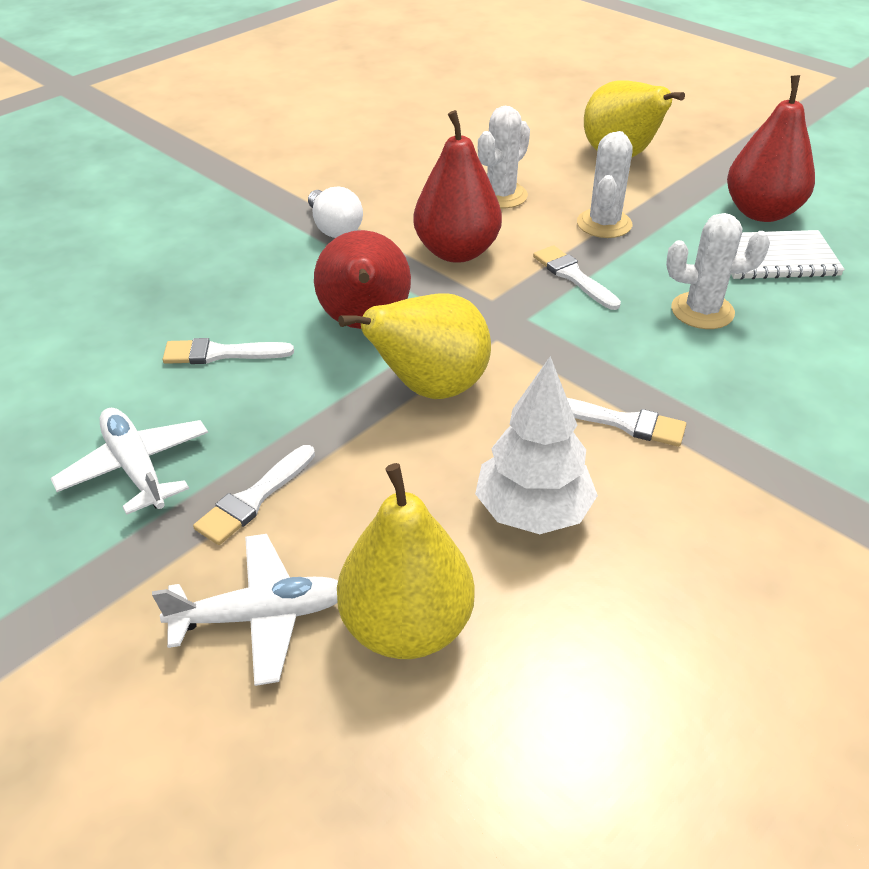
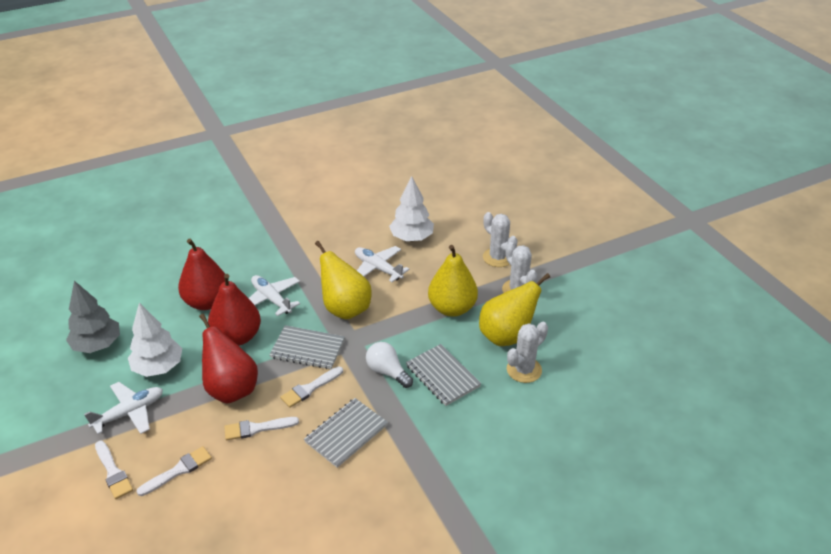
grey notebook: 0 -> 3
grey tree: 0 -> 1
white notebook: 1 -> 0
white plane: 2 -> 3
white tree: 1 -> 2

